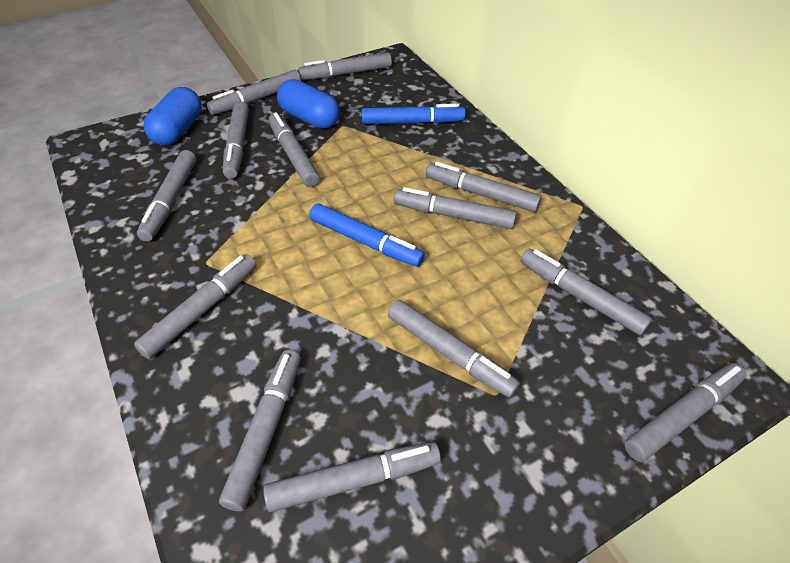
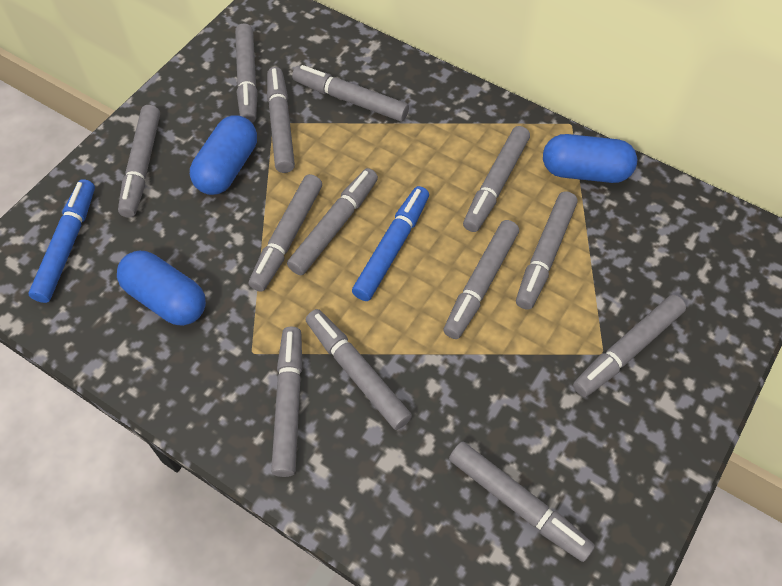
blue capsule: 2 -> 3

